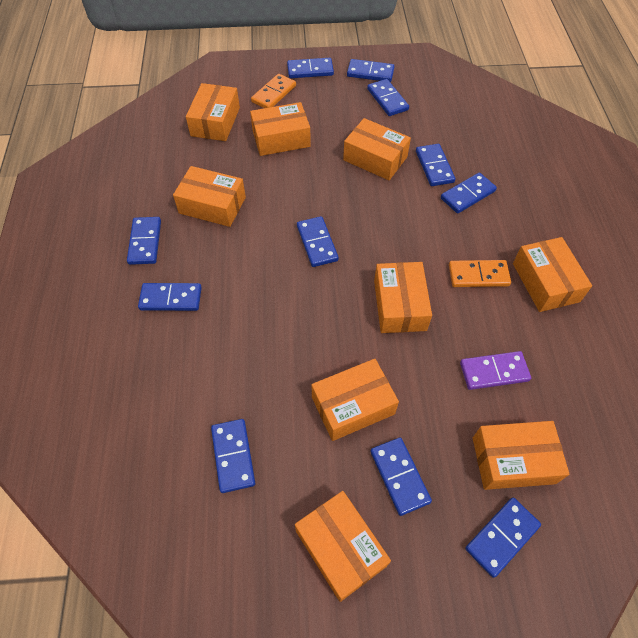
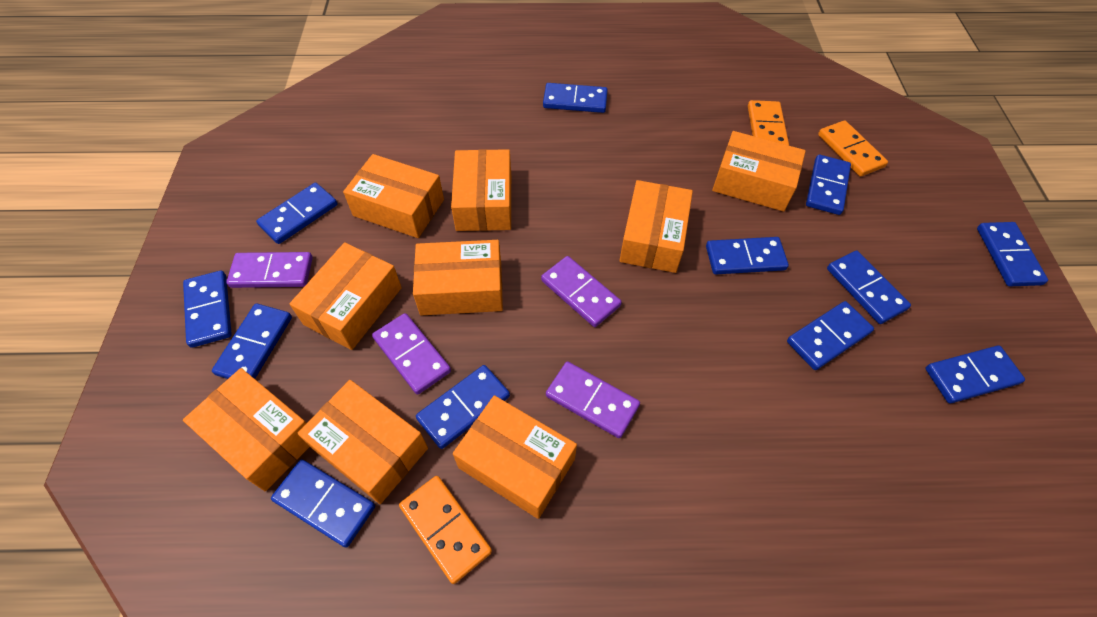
blue domino: 11 -> 12
orange domino: 2 -> 3
purple domino: 1 -> 4

